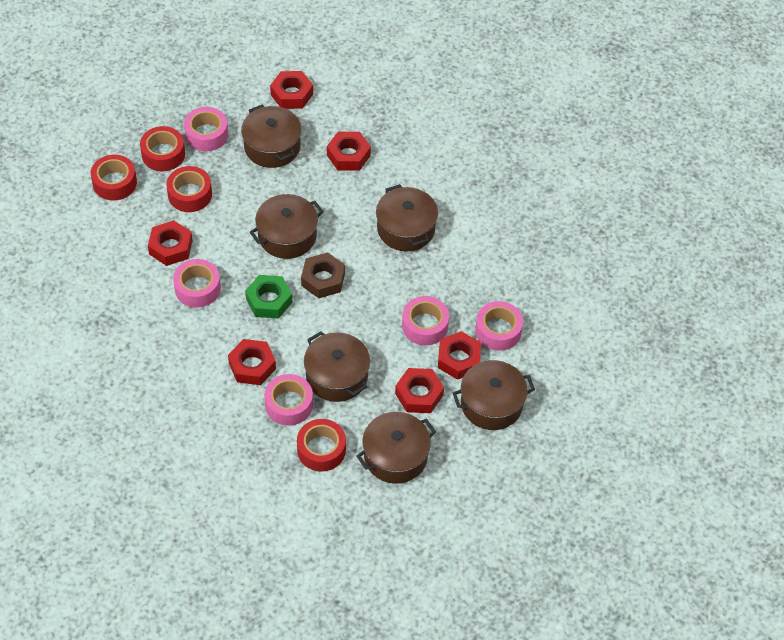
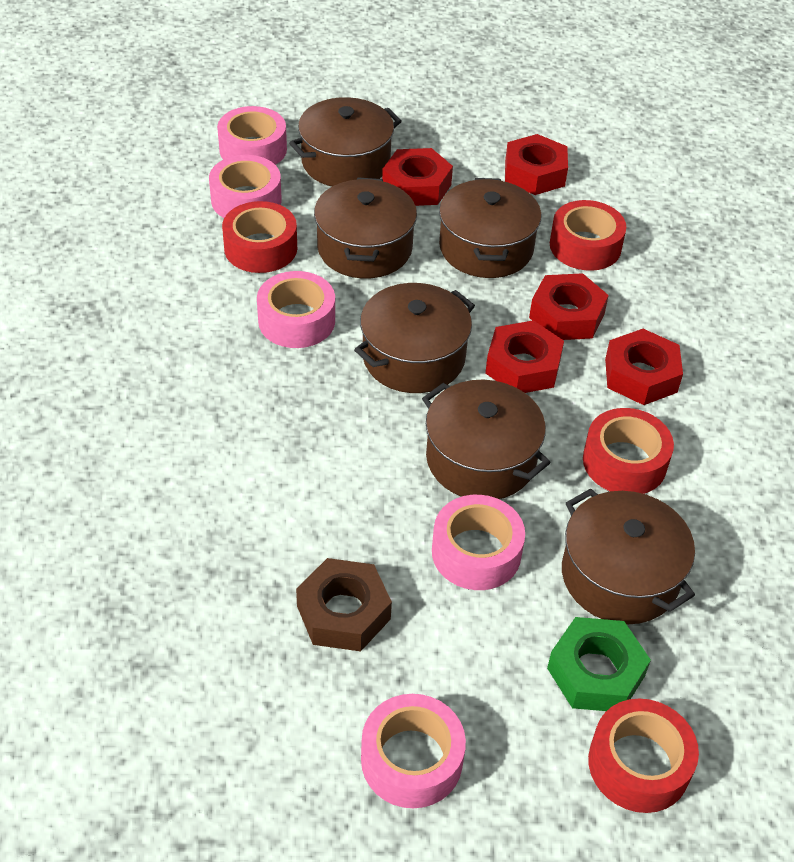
red nut: 6 -> 5

